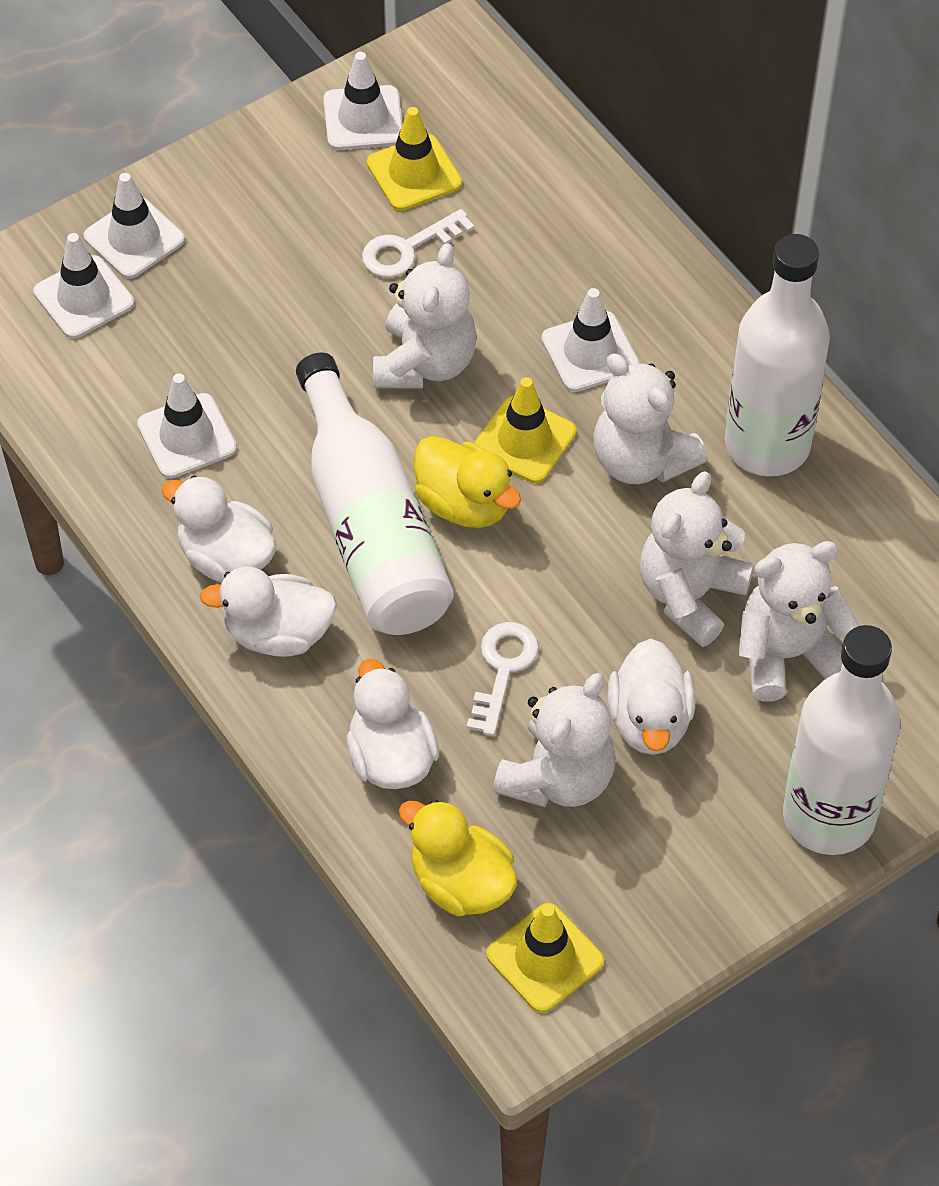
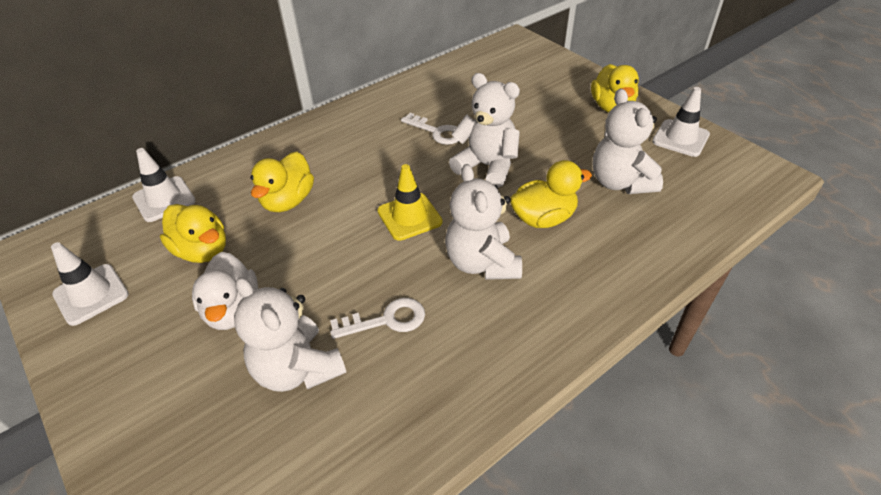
white bottle: 3 -> 0
white duck: 4 -> 1
white teddy bear: 5 -> 4
white traffic cone: 5 -> 3
yellow duck: 2 -> 4
yellow traffic cone: 3 -> 1

